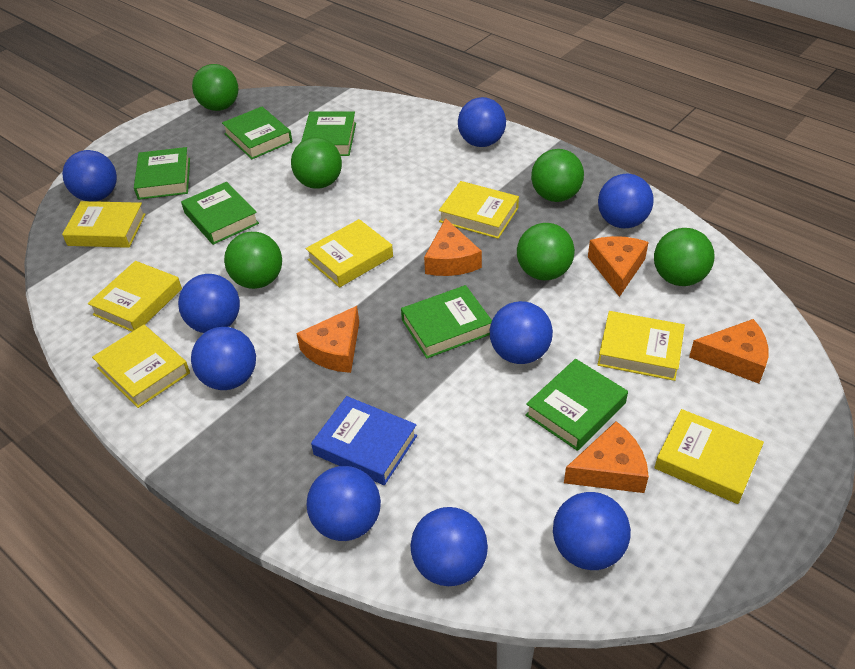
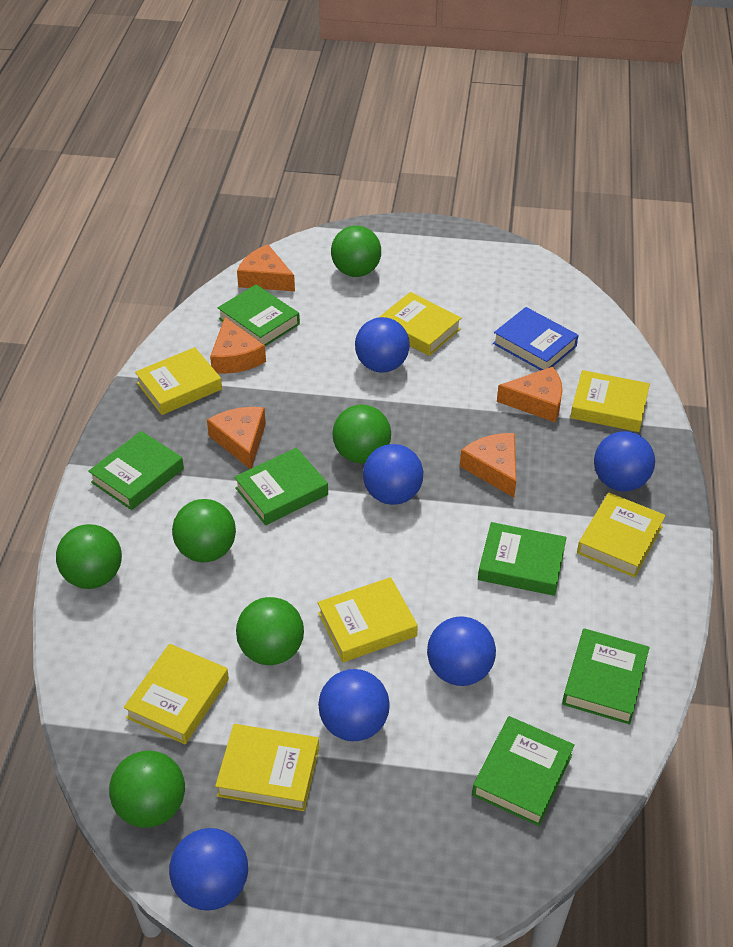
blue ball: 9 -> 6

